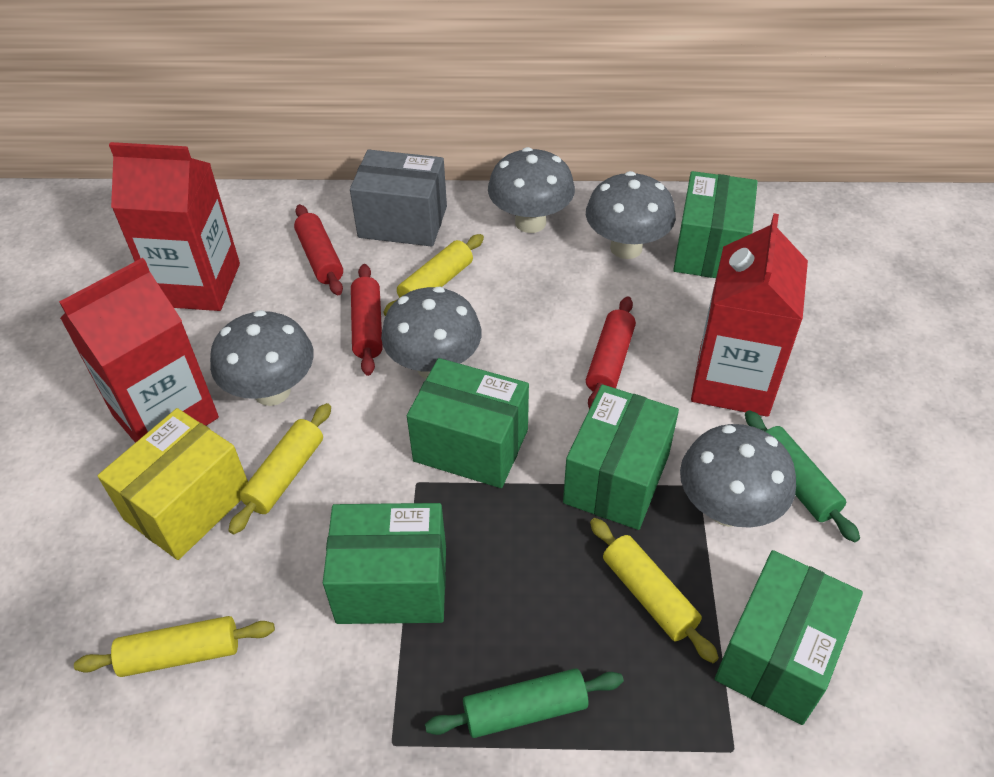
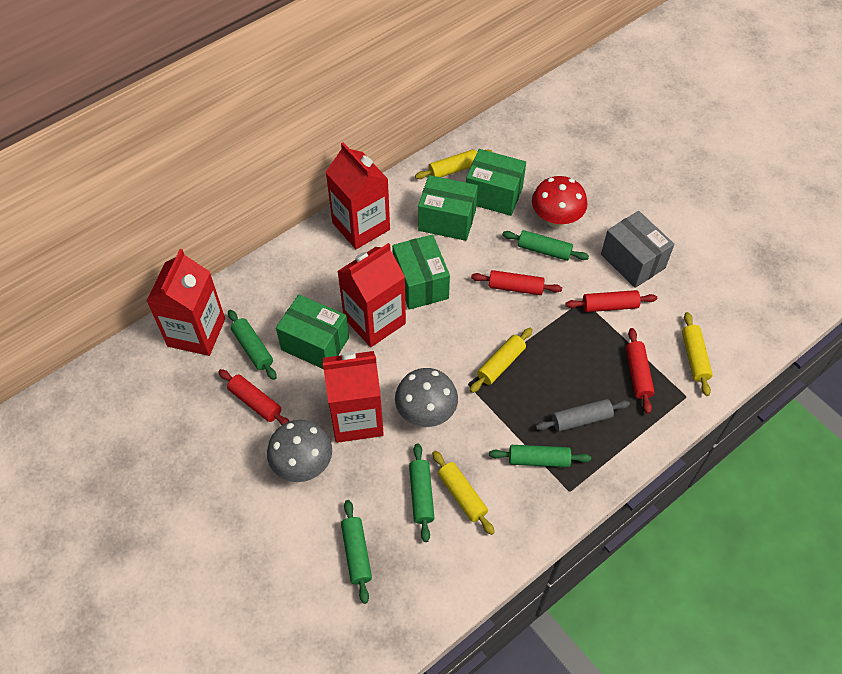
green box: 5 -> 4
green rolling pin: 2 -> 5
grey mushroom: 5 -> 2
grey rolling pin: 0 -> 1
red carton: 3 -> 4
red mushroom: 0 -> 1
red rolling pin: 3 -> 4
yellow box: 1 -> 0

